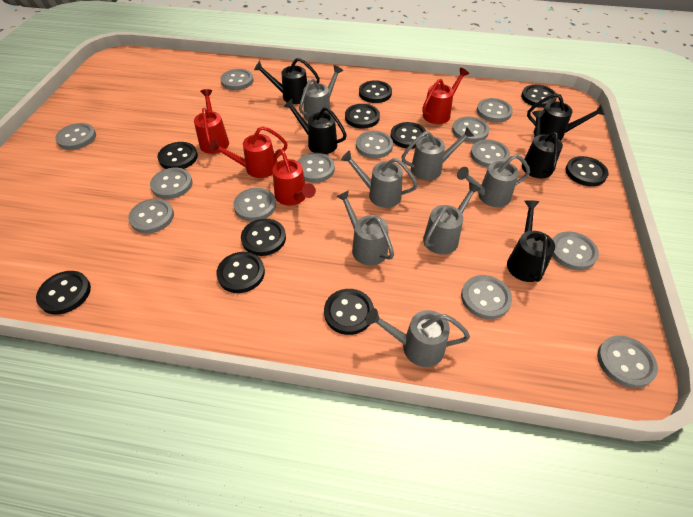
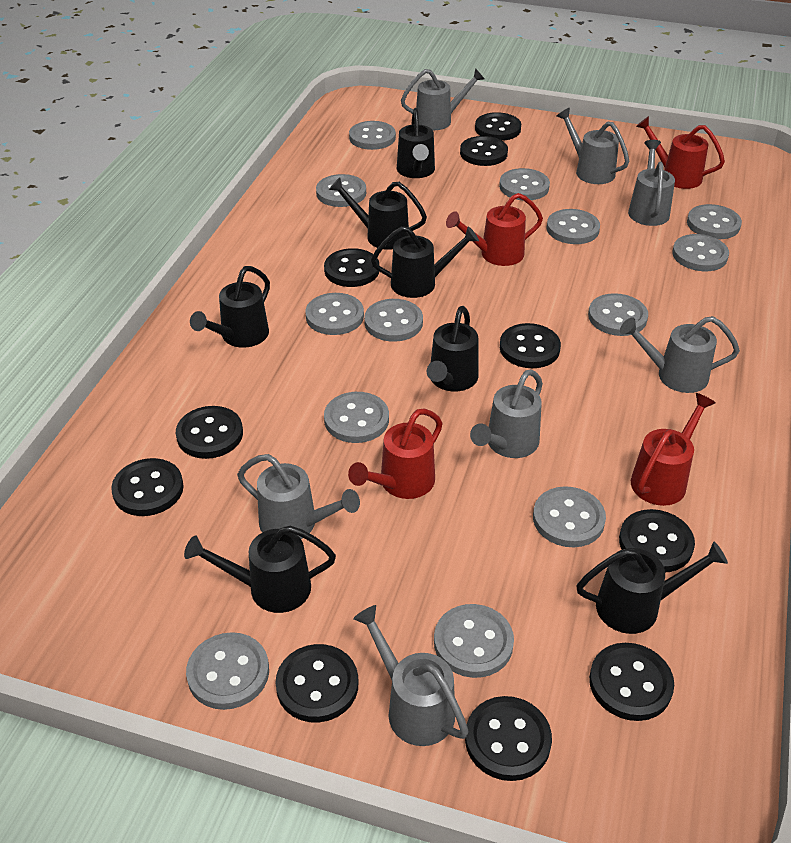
black watering can: 5 -> 7

